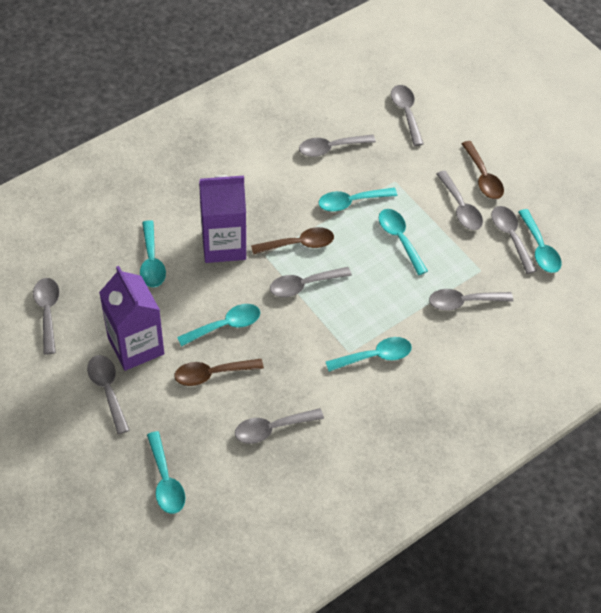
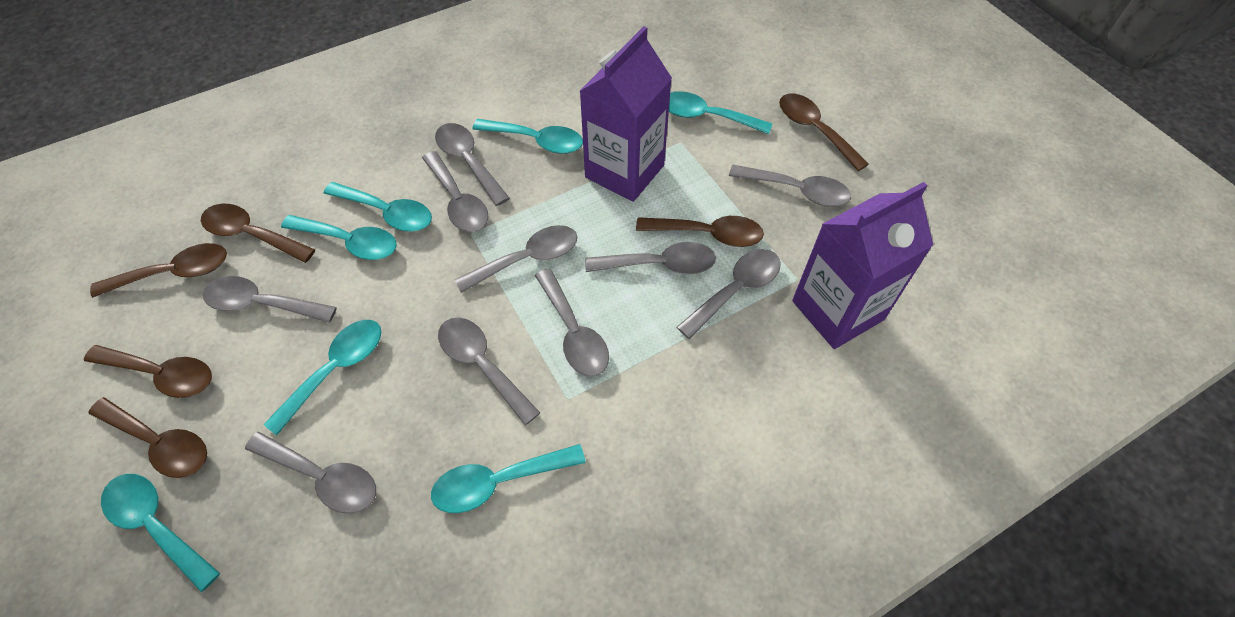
brown spoon: 3 -> 6
grey spoon: 9 -> 10

